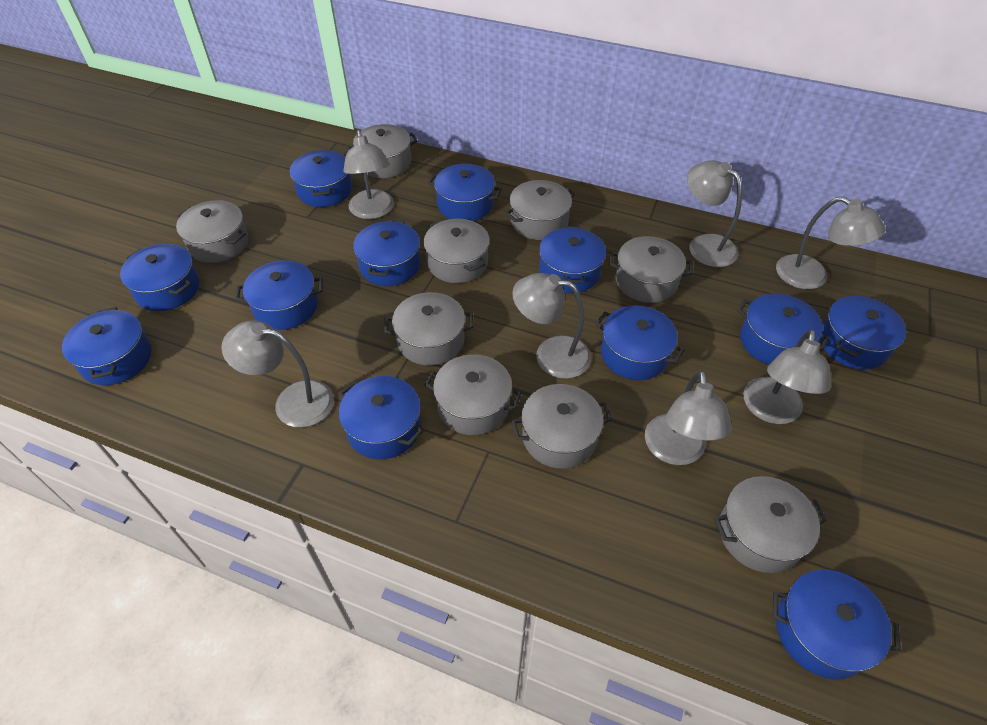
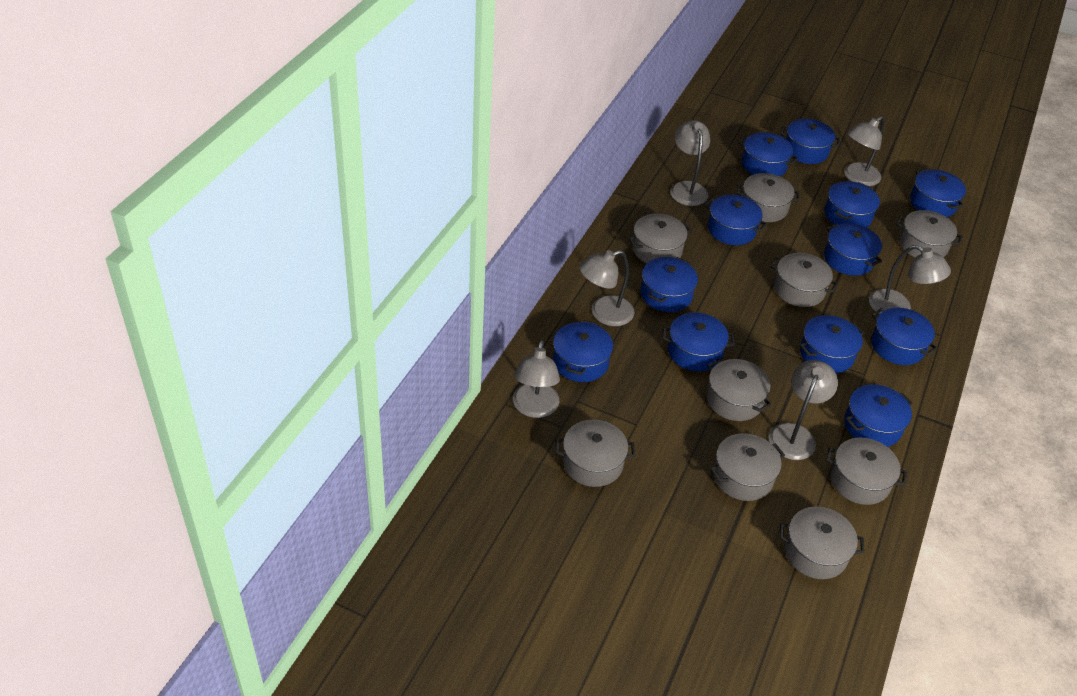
grey lamp: 7 -> 6

